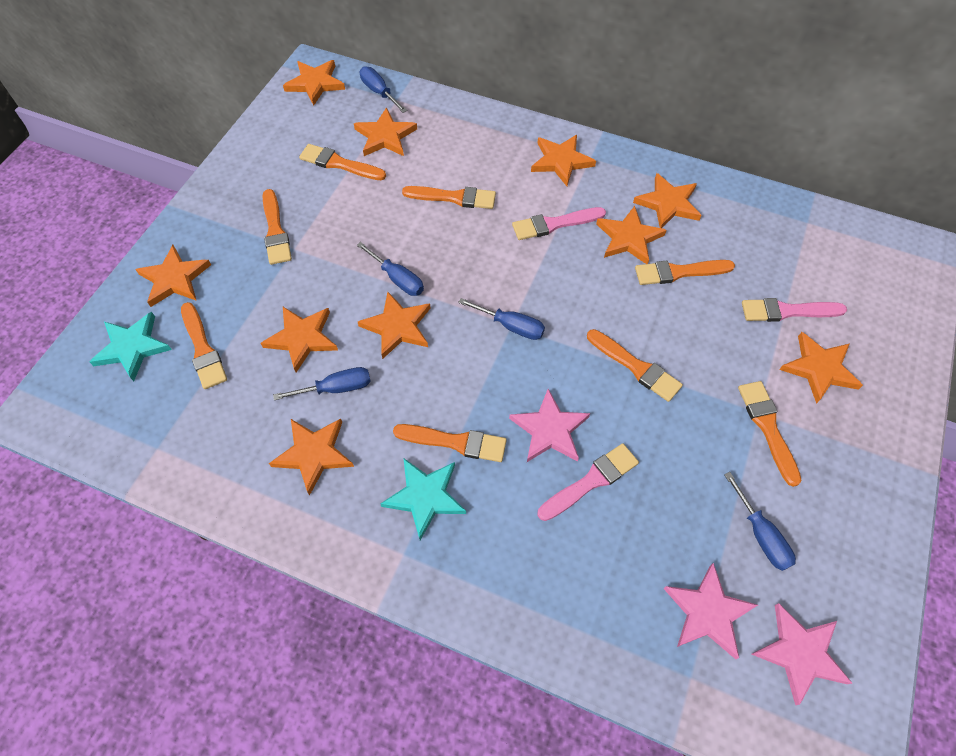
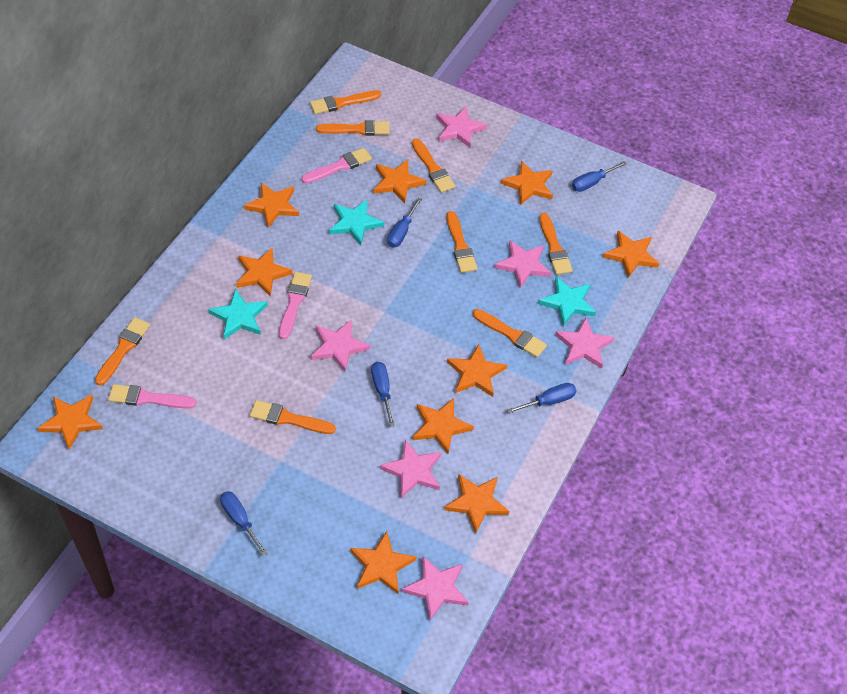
pink star: 3 -> 6
turquoise star: 2 -> 3

